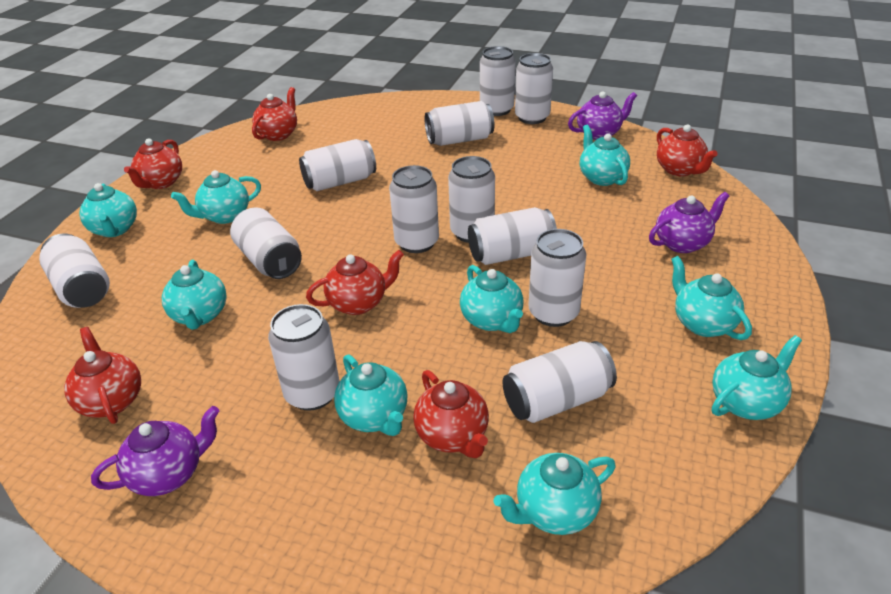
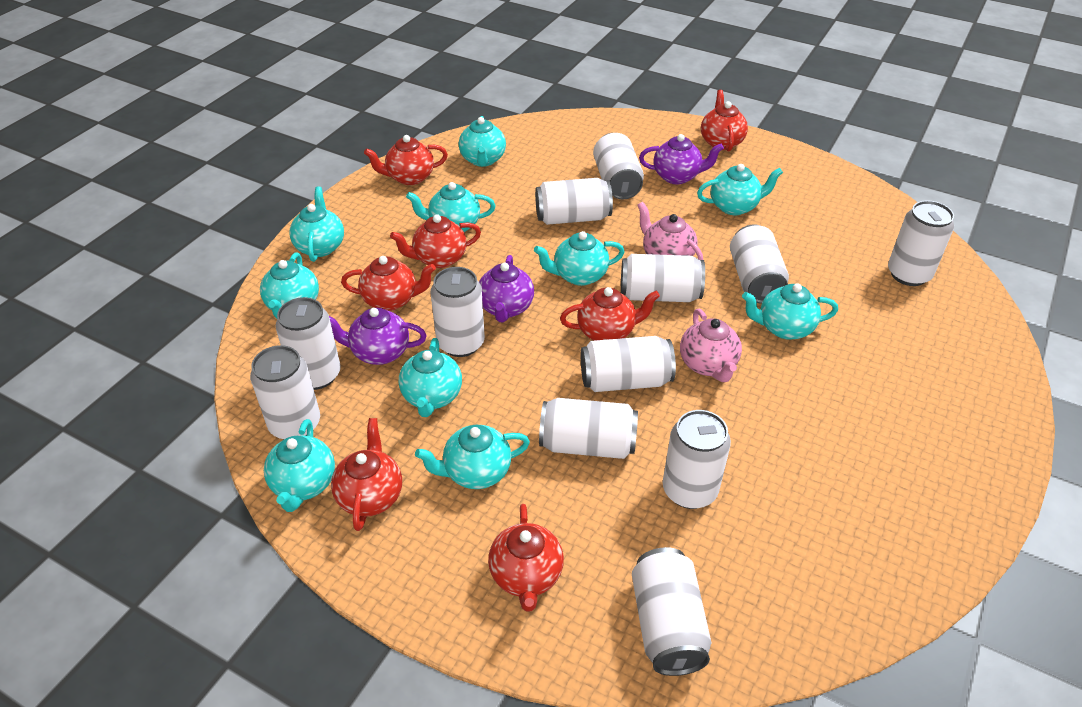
pink teapot: 0 -> 2
red teapot: 6 -> 7
turquoise teapot: 9 -> 10

